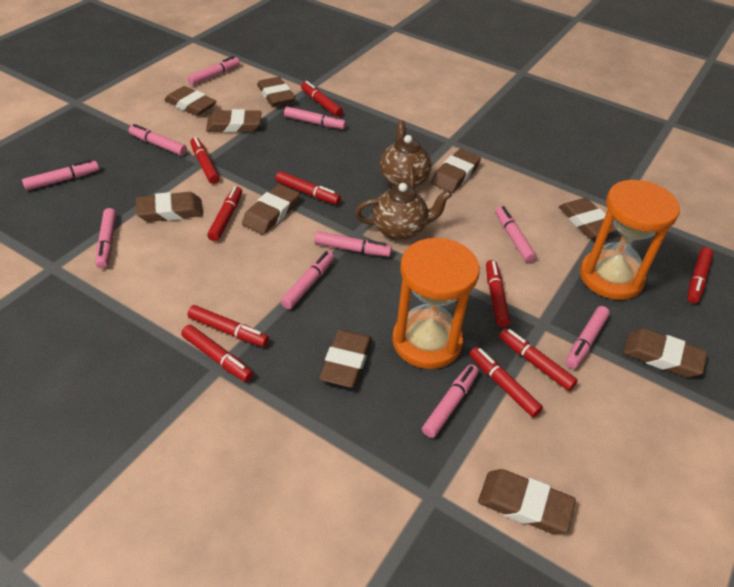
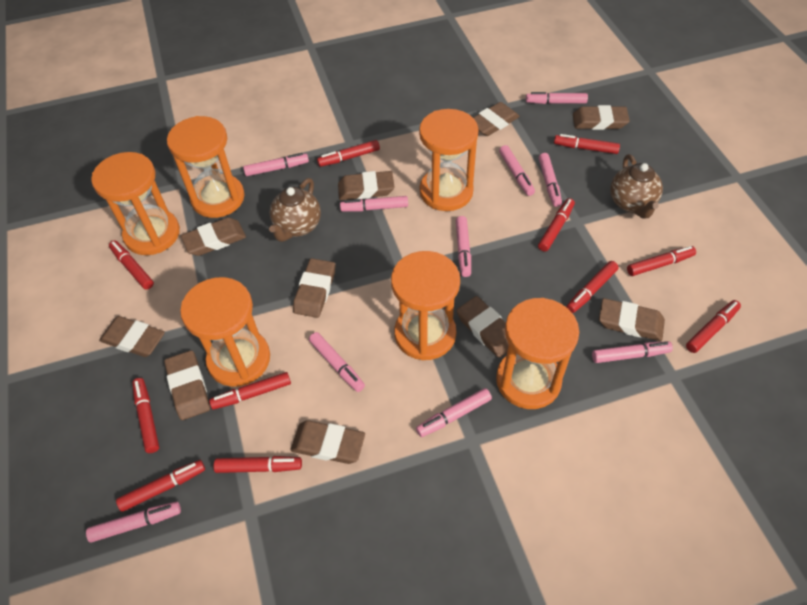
orange hourglass: 2 -> 6
red marker: 10 -> 11

